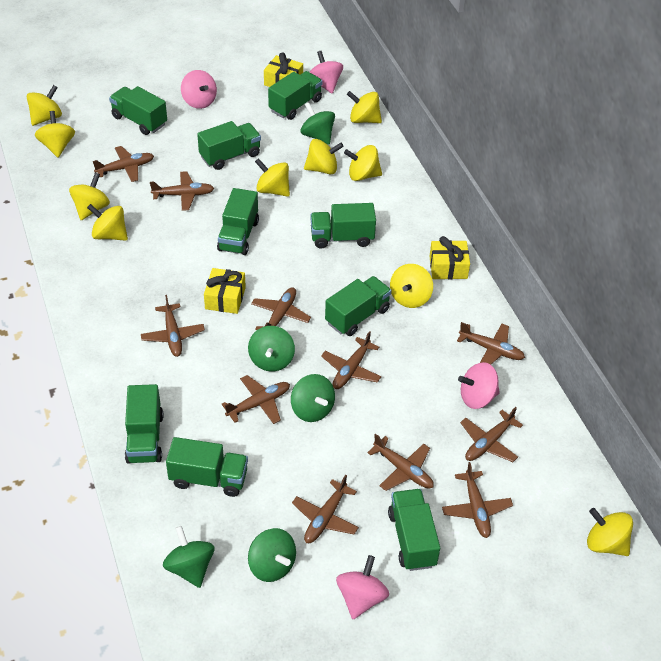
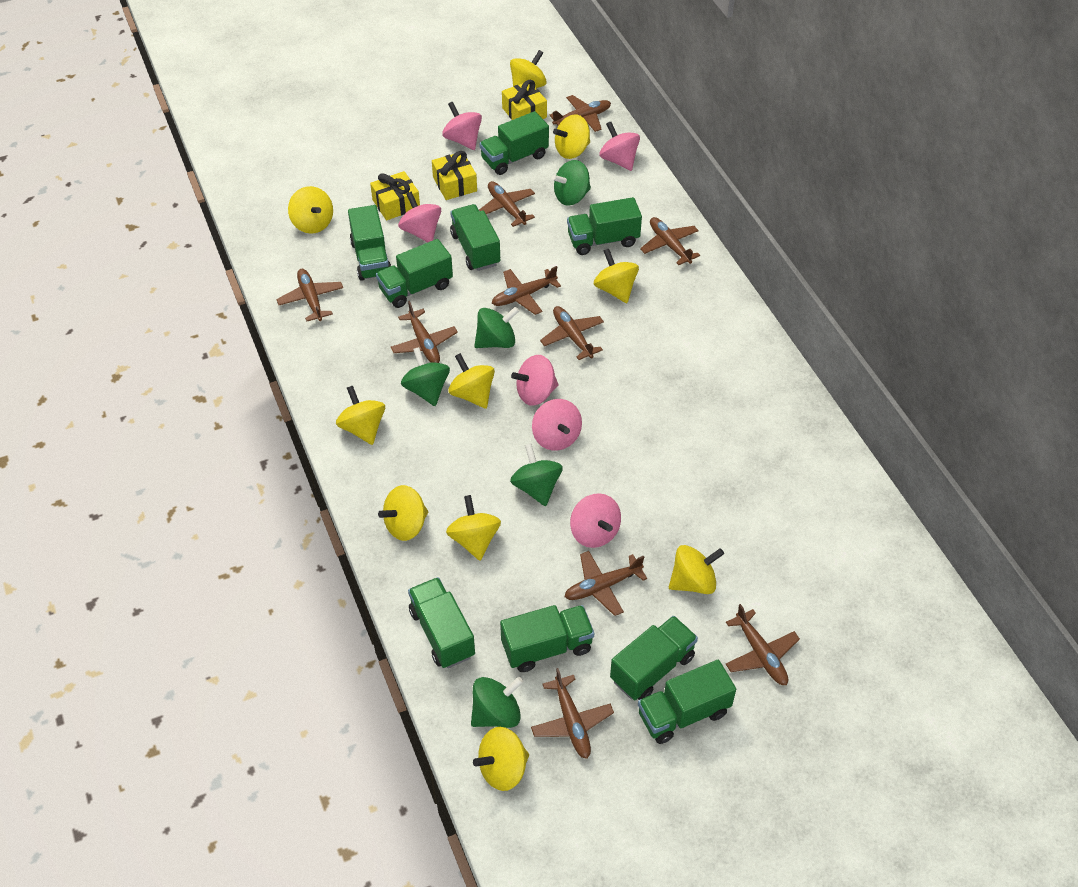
brown plane: 11 -> 10
pink spinning top: 4 -> 6

